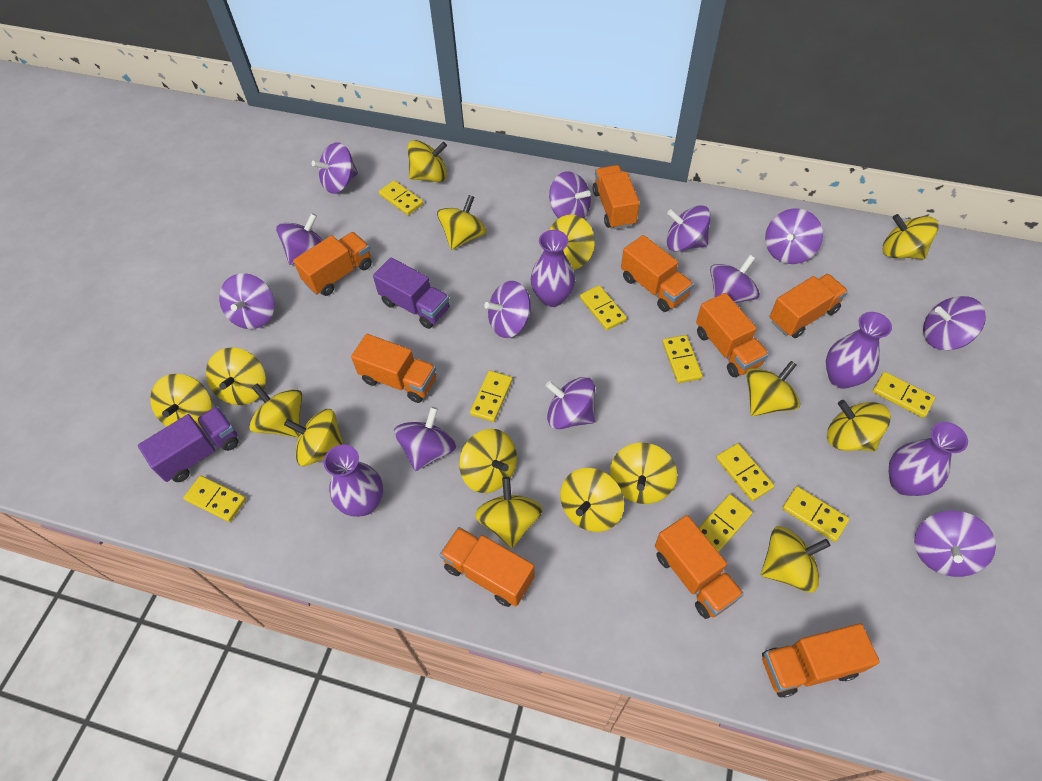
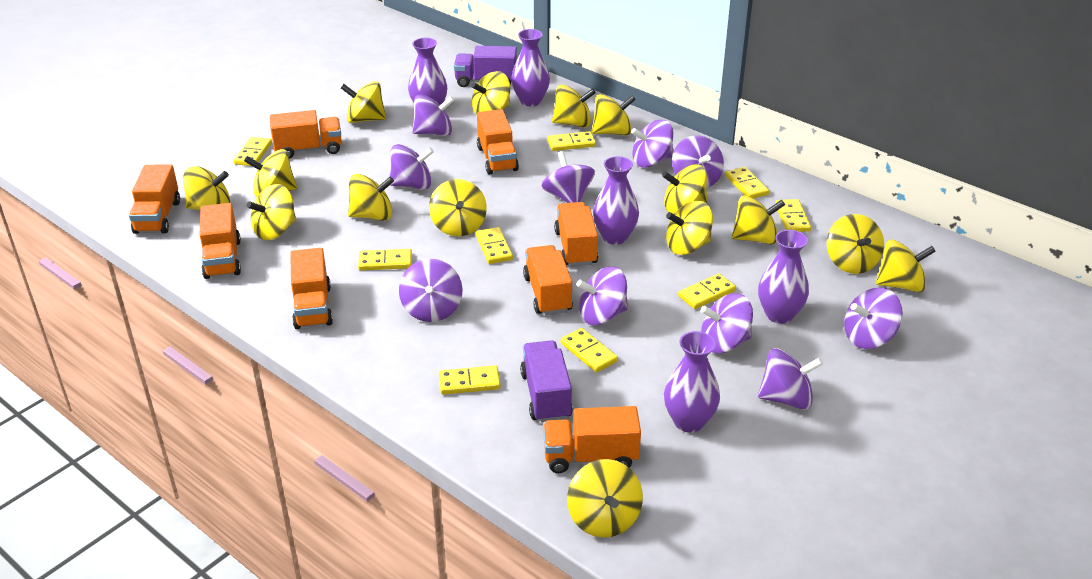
orange truck: 9 -> 8
purple spinning top: 12 -> 10
purple vase: 4 -> 5

